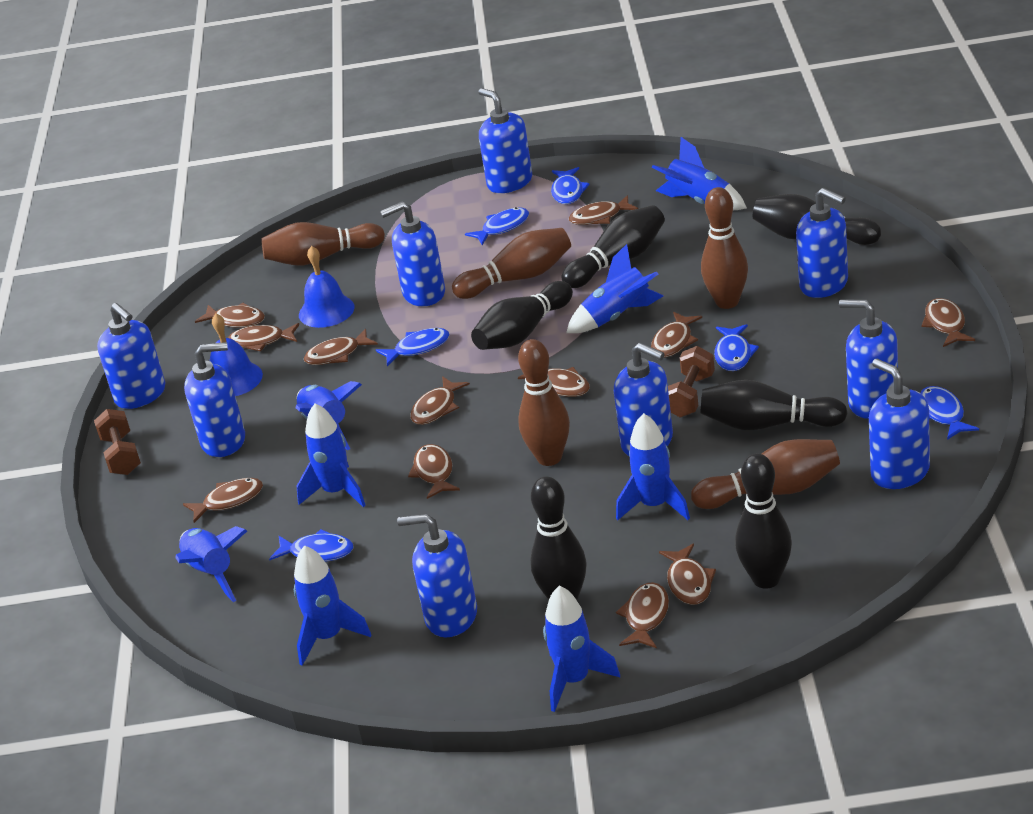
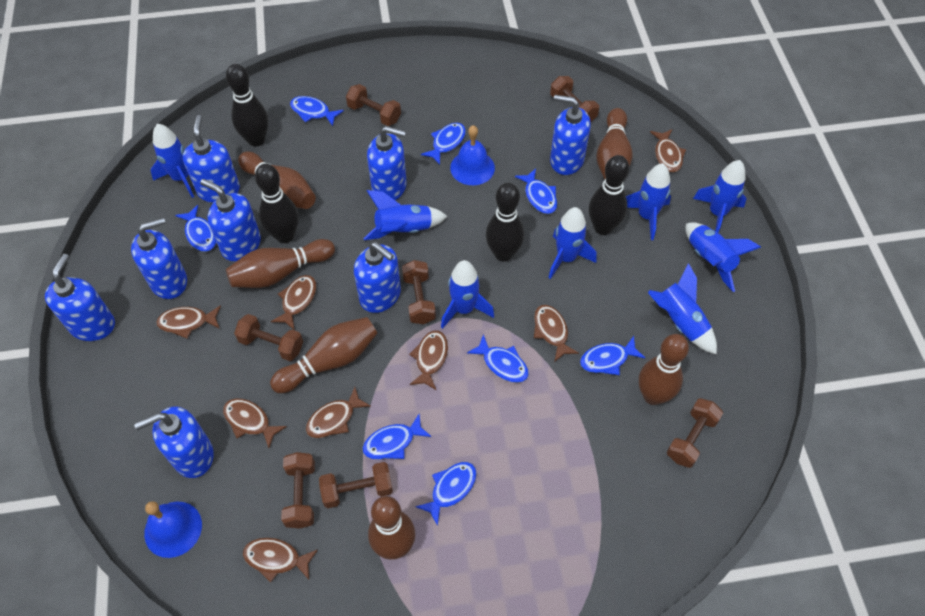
black bowling pin: 6 -> 4
blue fish: 6 -> 8
blue soap dispenser: 9 -> 8
brown bowling pin: 5 -> 6
brown dumbbell: 2 -> 7
brown fish: 12 -> 8

